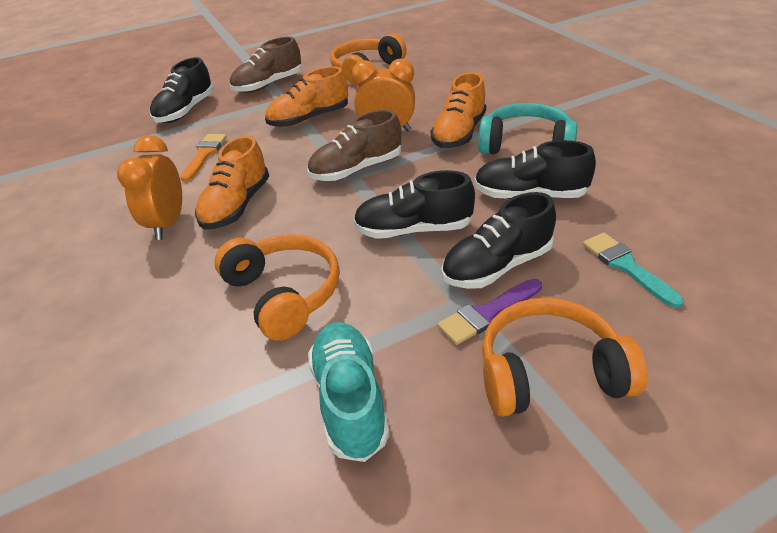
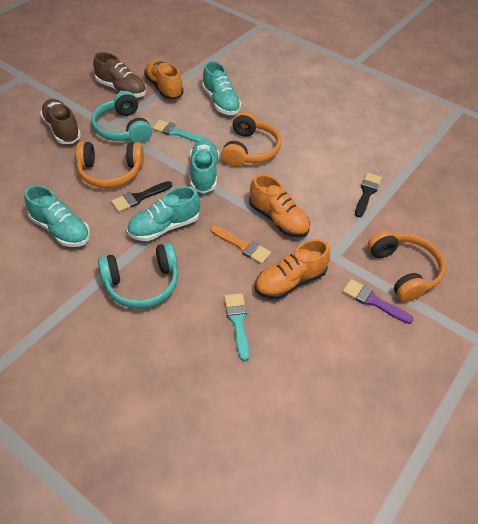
black brush: 0 -> 2
black shoe: 4 -> 0
orange clock: 2 -> 0
turquoise brush: 1 -> 2
turquoise headphones: 1 -> 2
turquoise shoe: 1 -> 4

